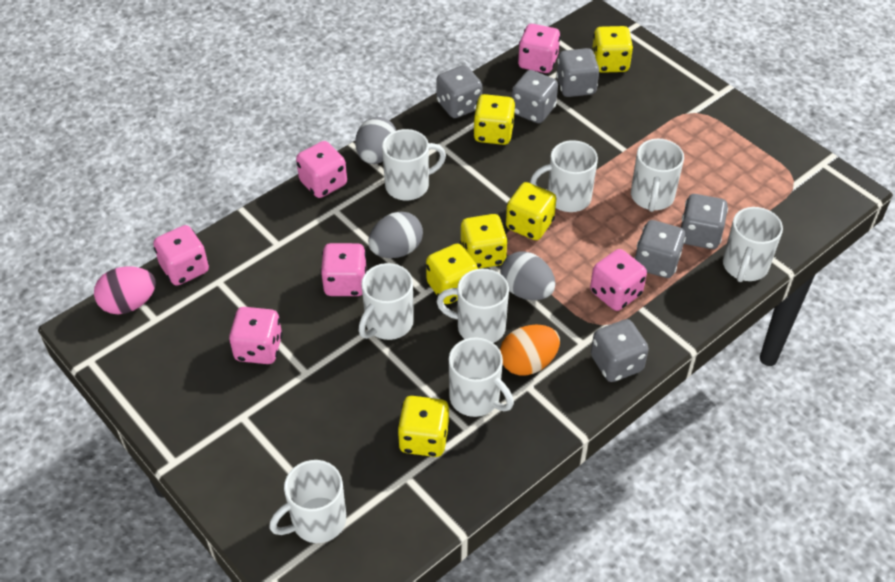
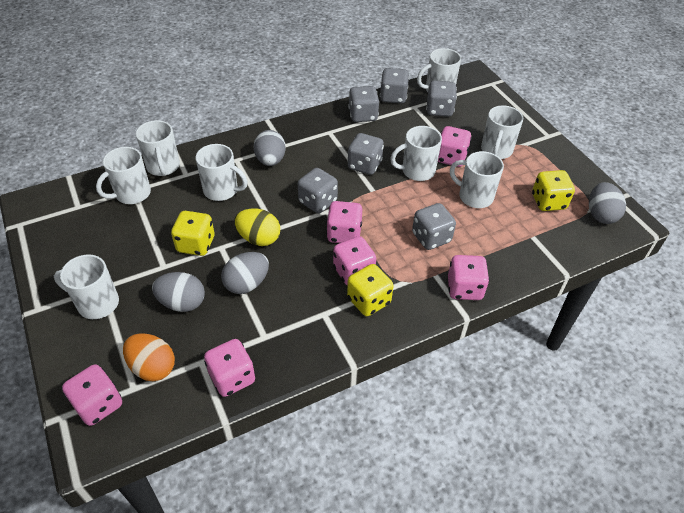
grey egg: 3 -> 4
pink egg: 1 -> 0
yellow dice: 6 -> 3
yellow egg: 0 -> 1

